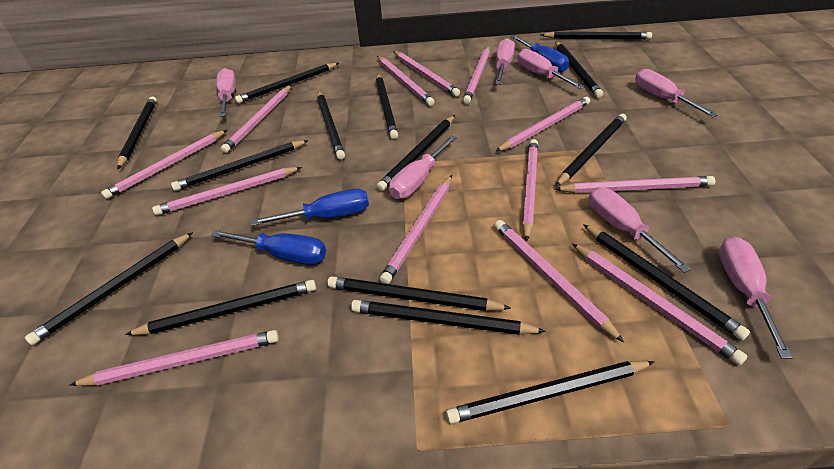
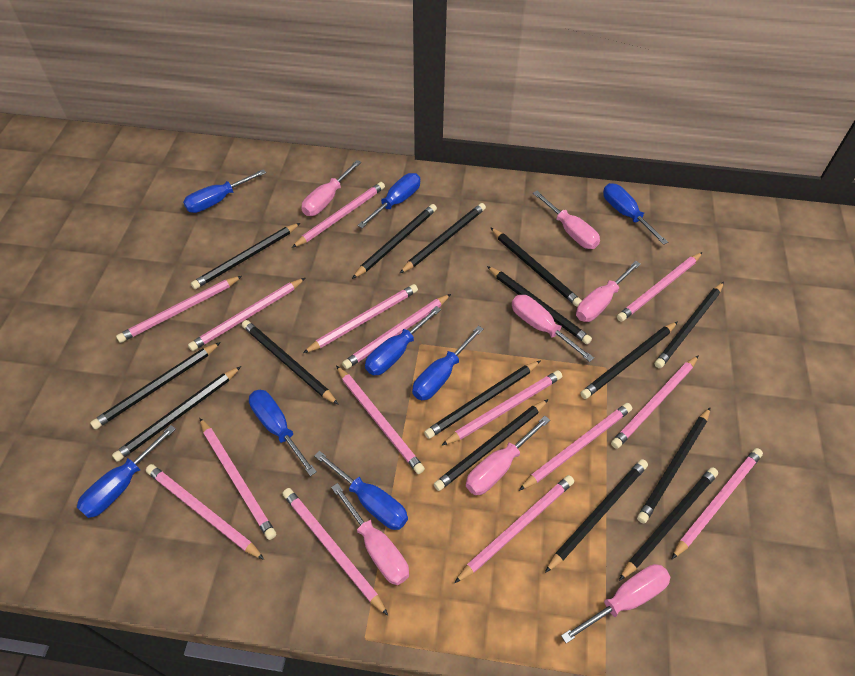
blue screwdriver: 3 -> 8
pink pencil: 13 -> 15

